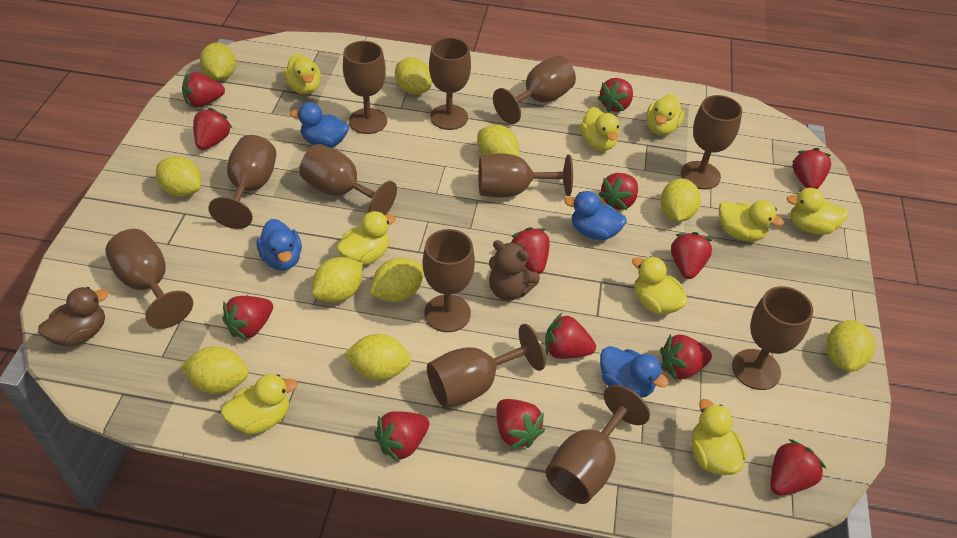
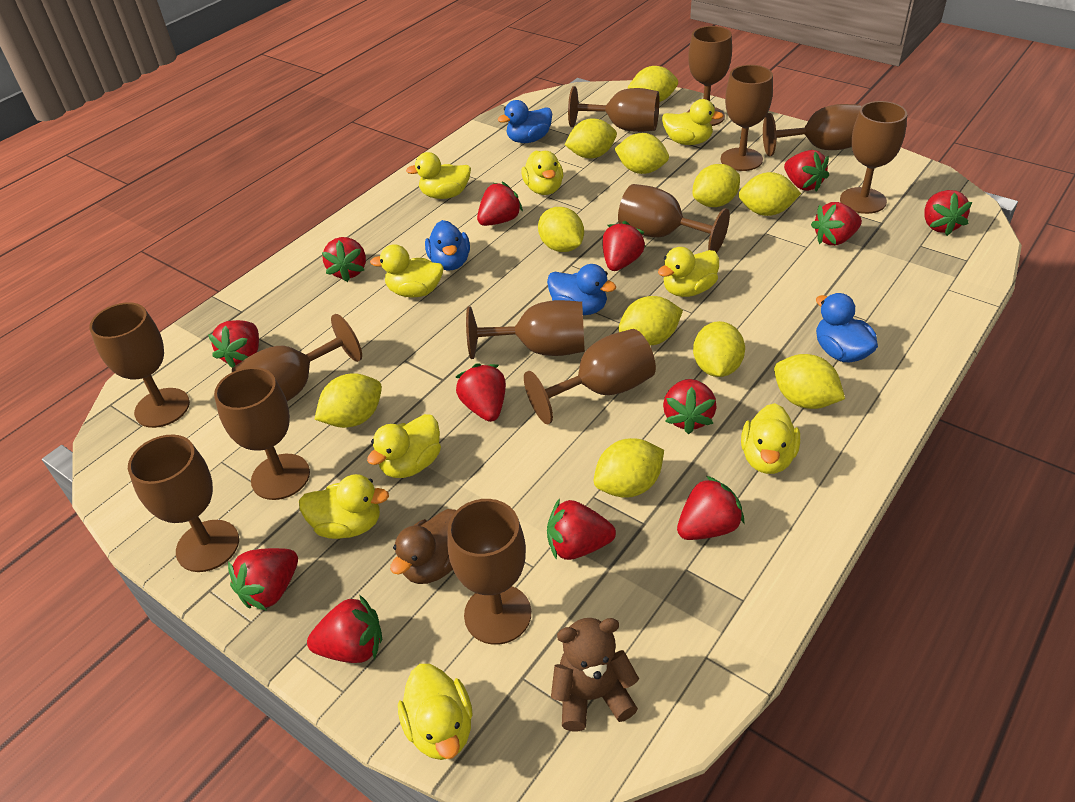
brown goblet: 12 -> 13
yellow lemon: 10 -> 11

